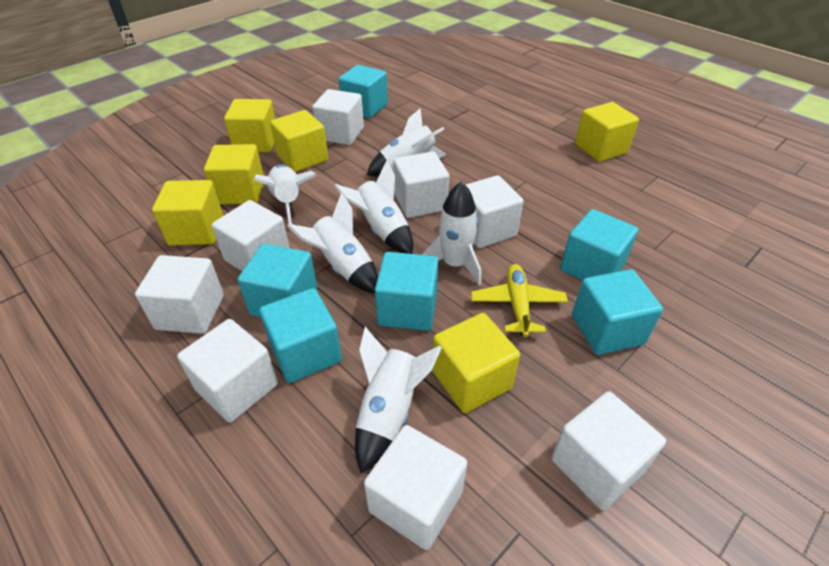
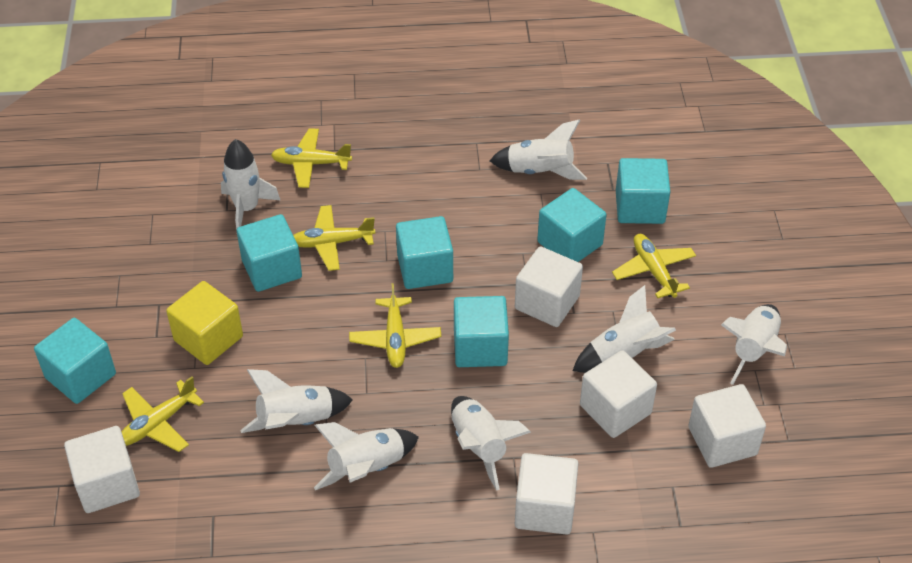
white cube: 8 -> 5
white rocket: 6 -> 7
yellow cube: 6 -> 1
yellow plane: 1 -> 5

